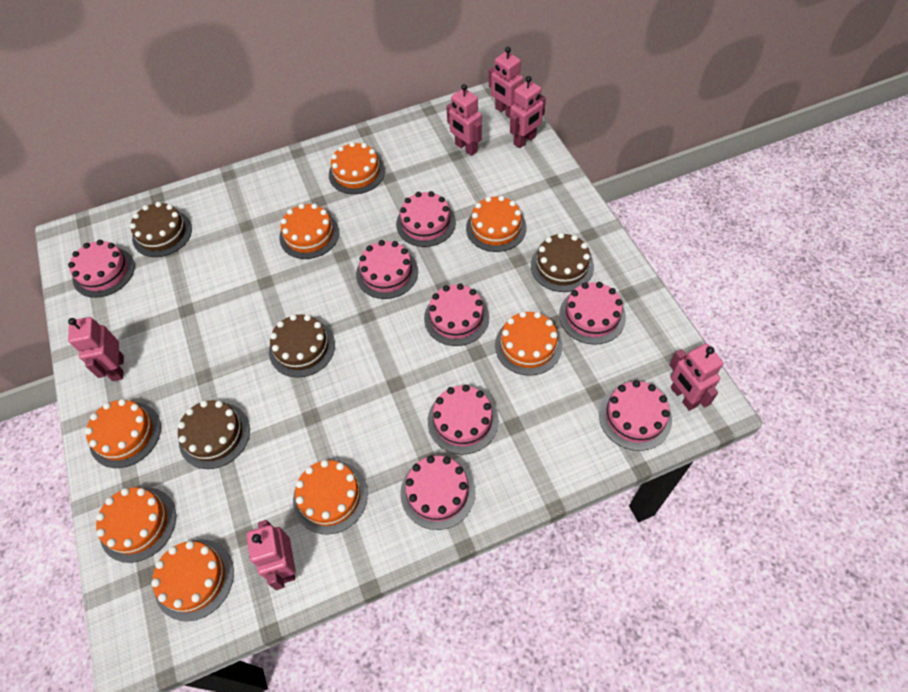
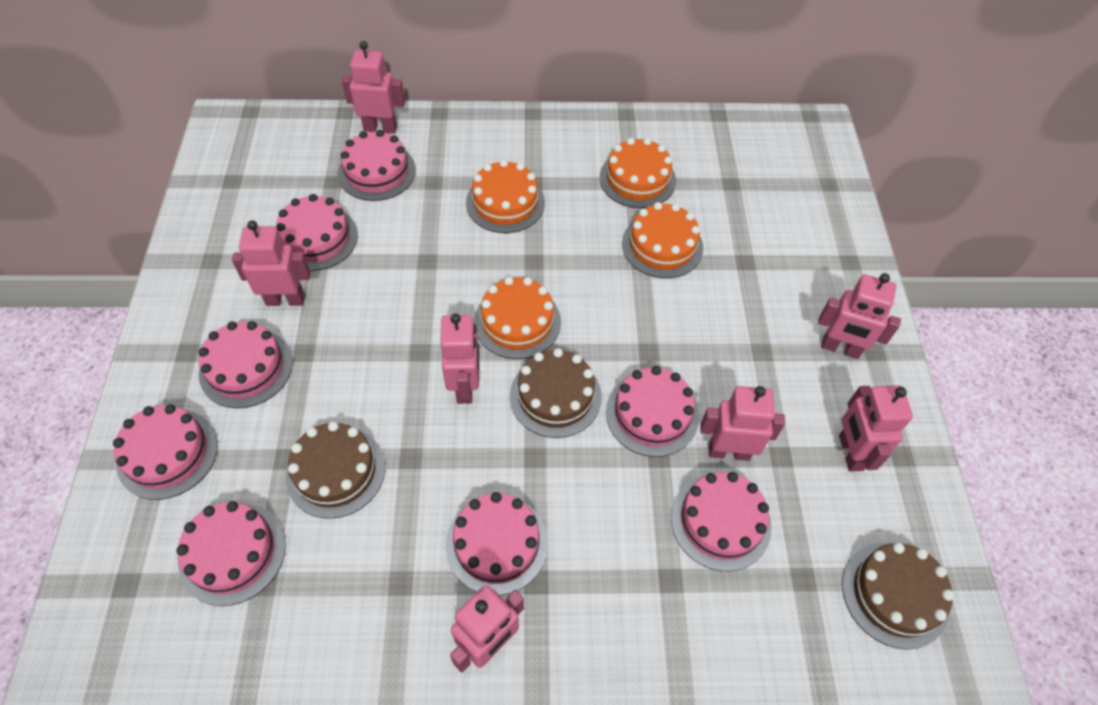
brown cake: 4 -> 3
orange cake: 8 -> 4
pink robot: 6 -> 7

